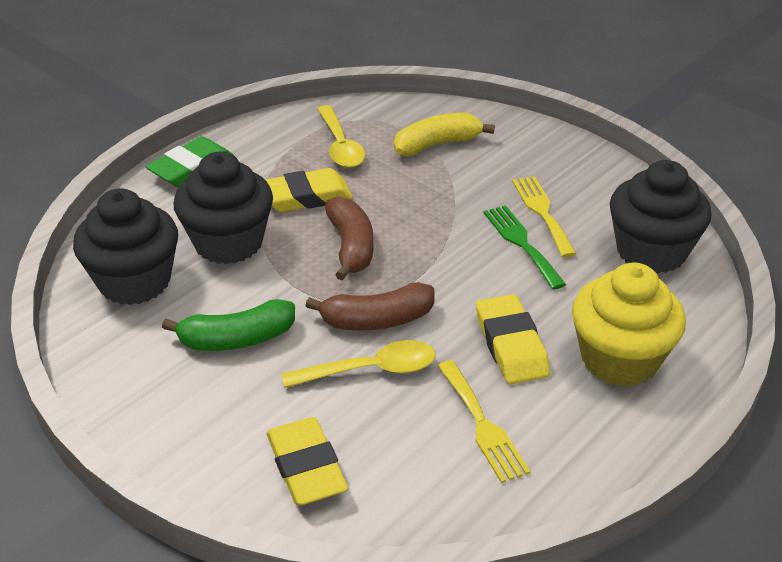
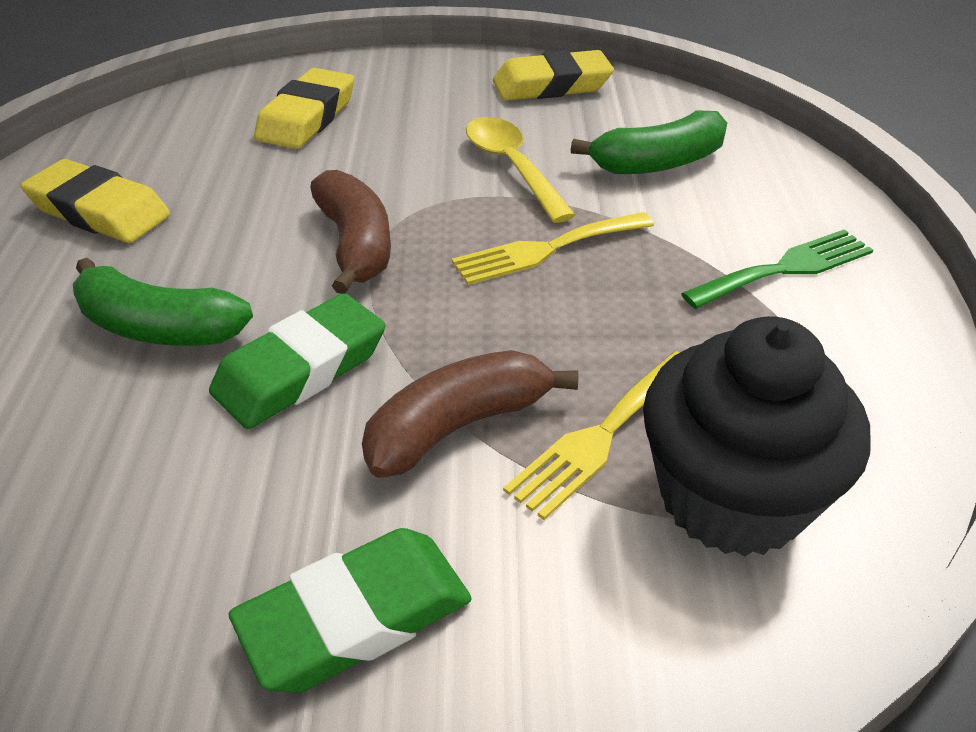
black cupcake: 3 -> 1
green banana: 1 -> 2
green eraser: 1 -> 2
yellow banana: 1 -> 0
yellow cupcake: 1 -> 0
yellow spoon: 2 -> 1

